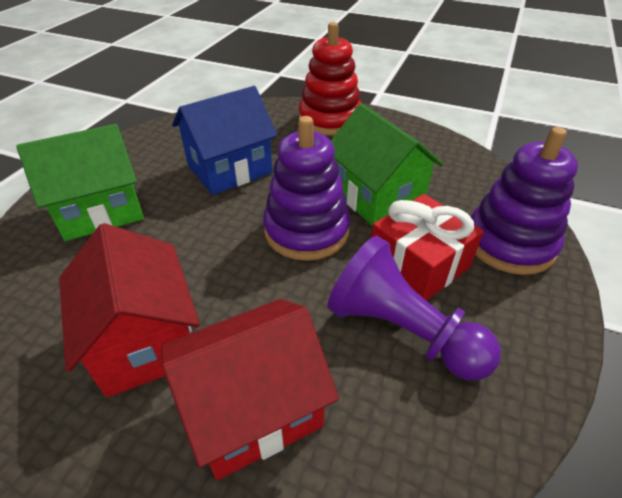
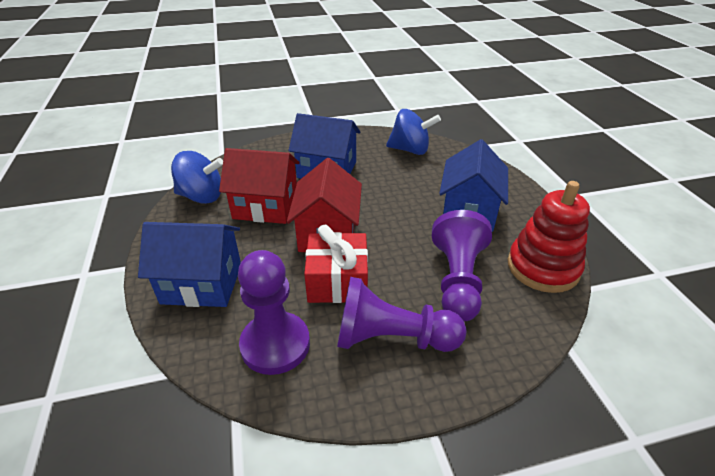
blue house: 1 -> 3
blue spinning top: 0 -> 2
green house: 2 -> 0
purple pawn: 1 -> 3
purple stacking toy: 2 -> 0

